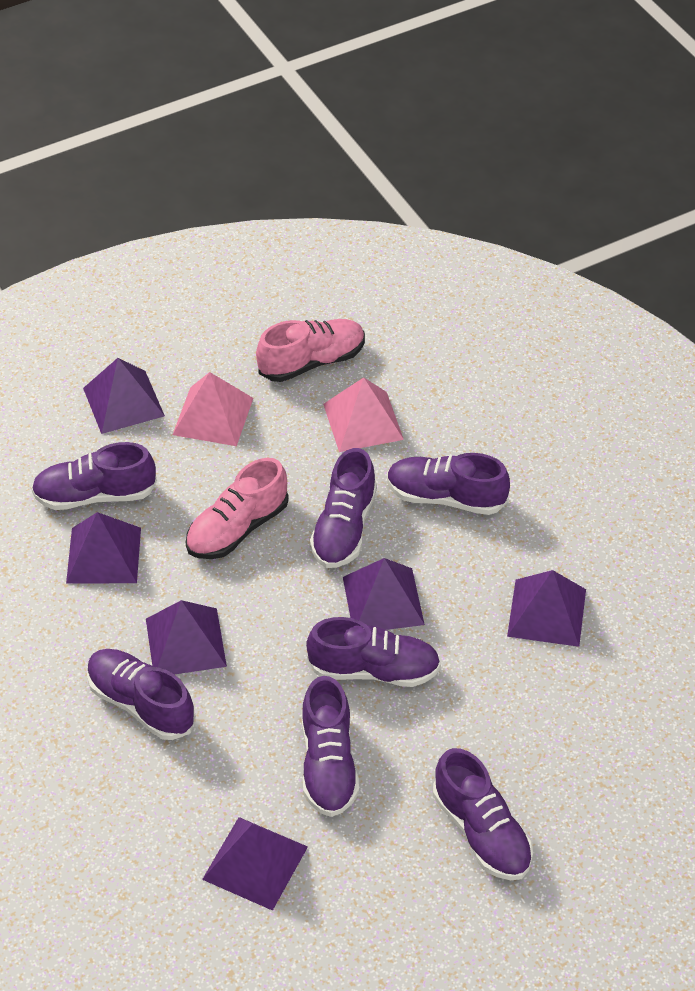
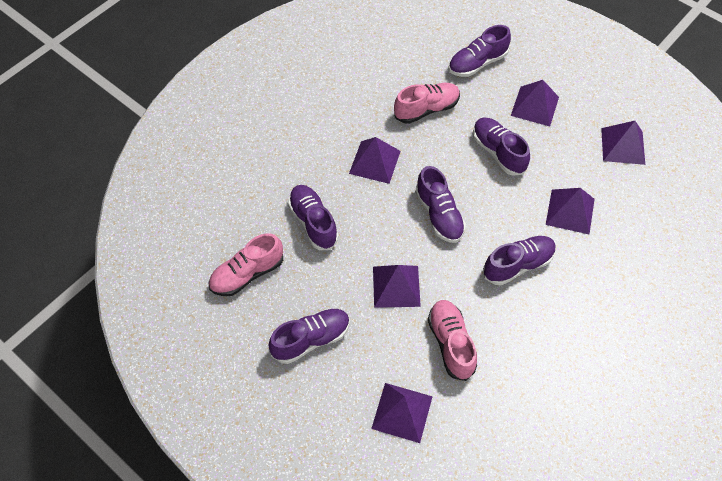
pink pyramid: 2 -> 0
pink shoe: 2 -> 3
purple shoe: 7 -> 6

